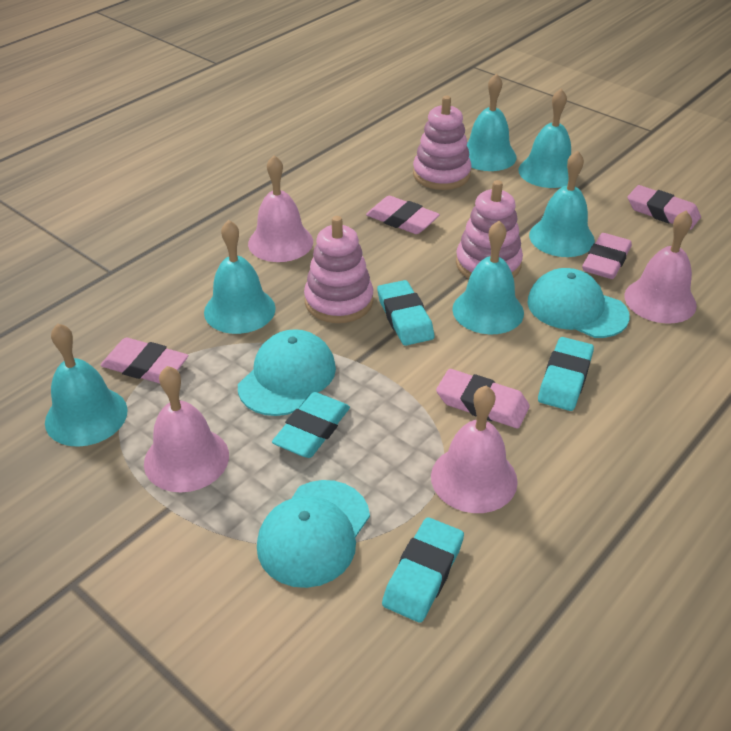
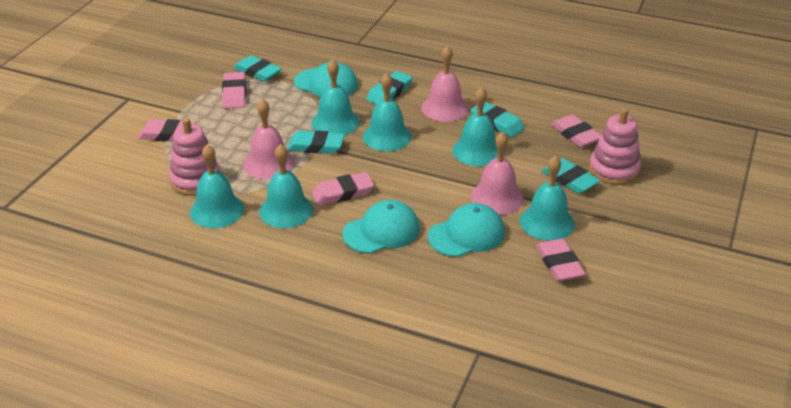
pink bell: 4 -> 3
pink stacking toy: 3 -> 2
turquoise eraser: 4 -> 5

